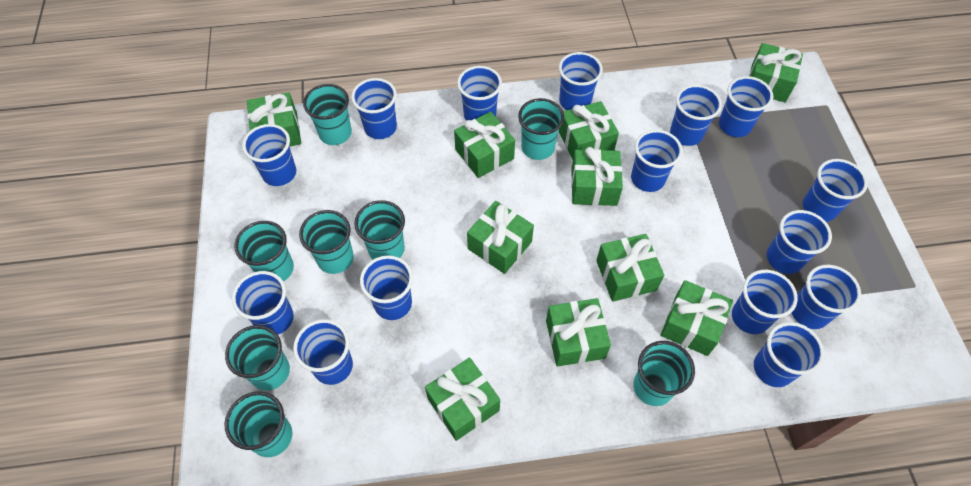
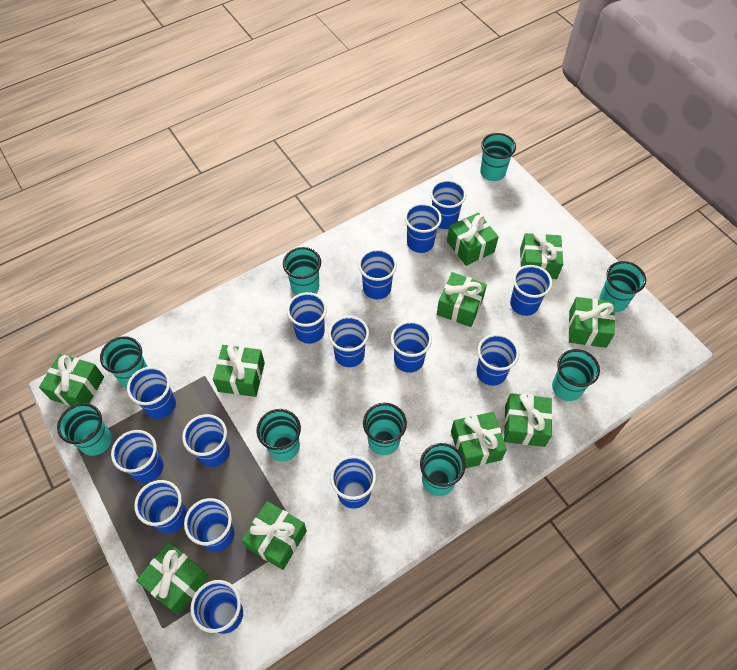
turquoise cup: 8 -> 9

